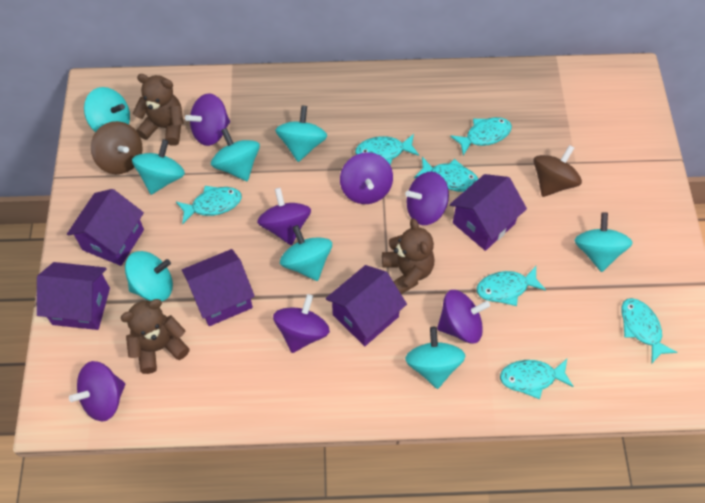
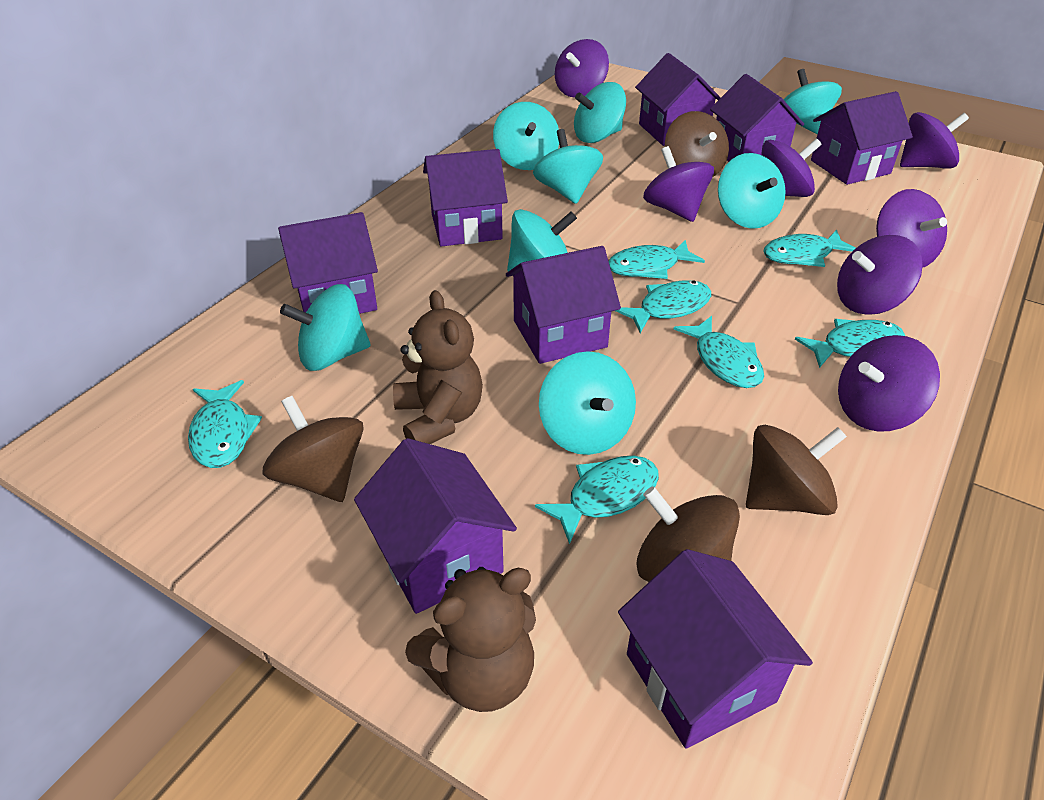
brown spinning top: 2 -> 4
brown teddy bear: 3 -> 2
purple house: 5 -> 8

